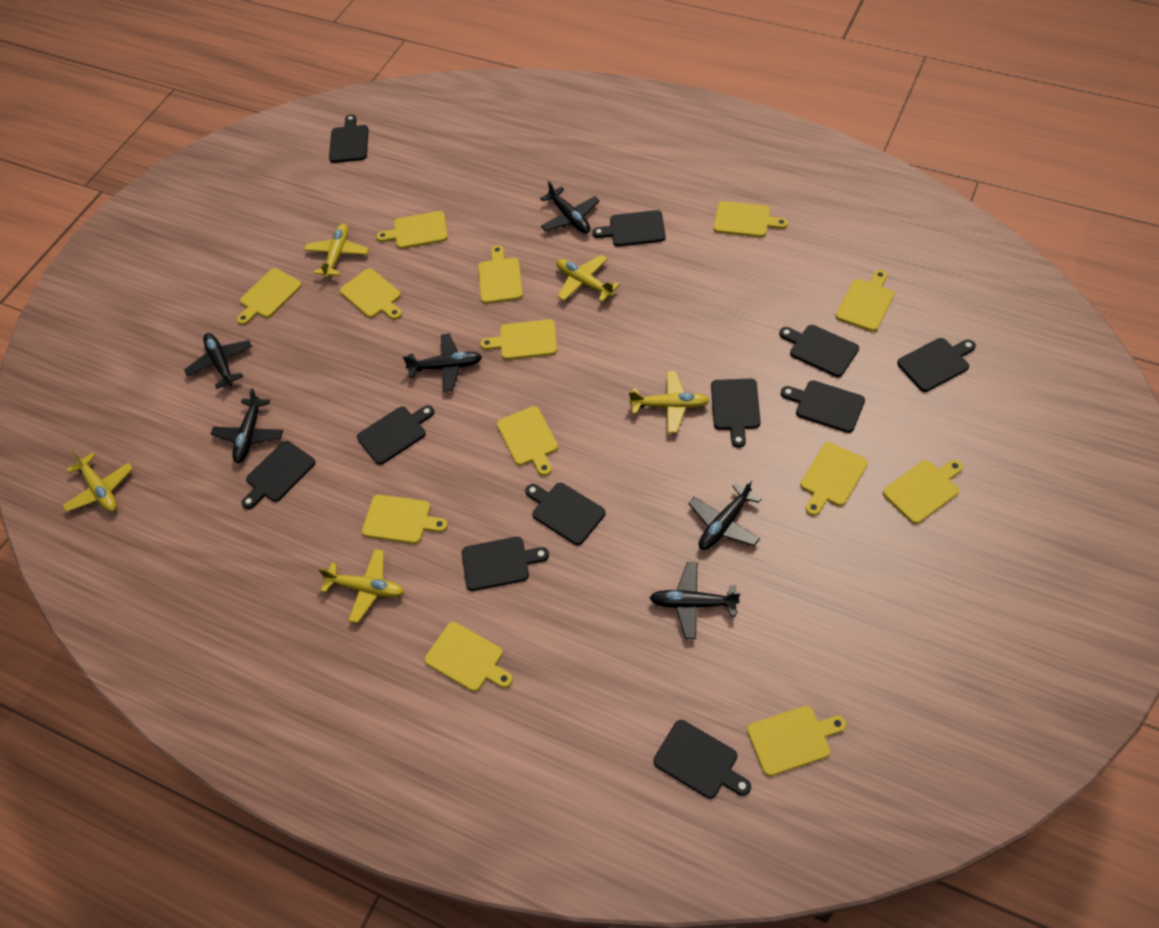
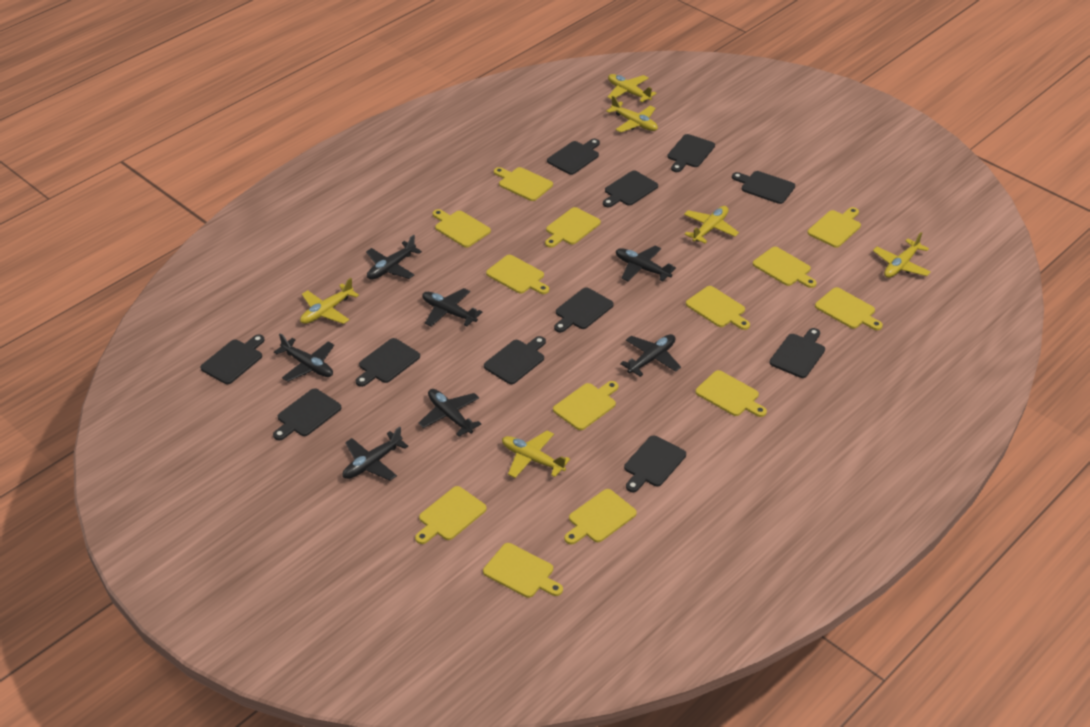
black plane: 6 -> 7
yellow plane: 5 -> 6

